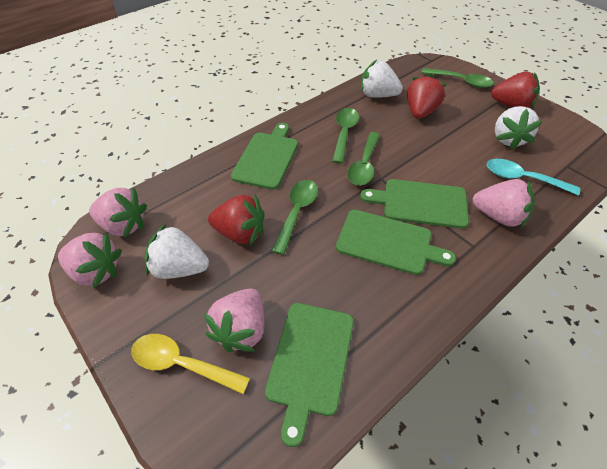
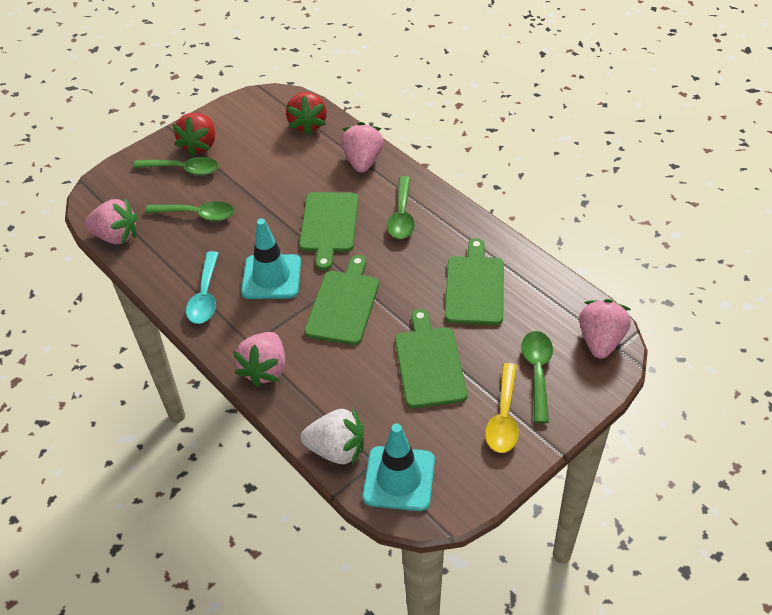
red strawberry: 3 -> 2
turquoise traffic cone: 0 -> 2
white strawberry: 3 -> 1

